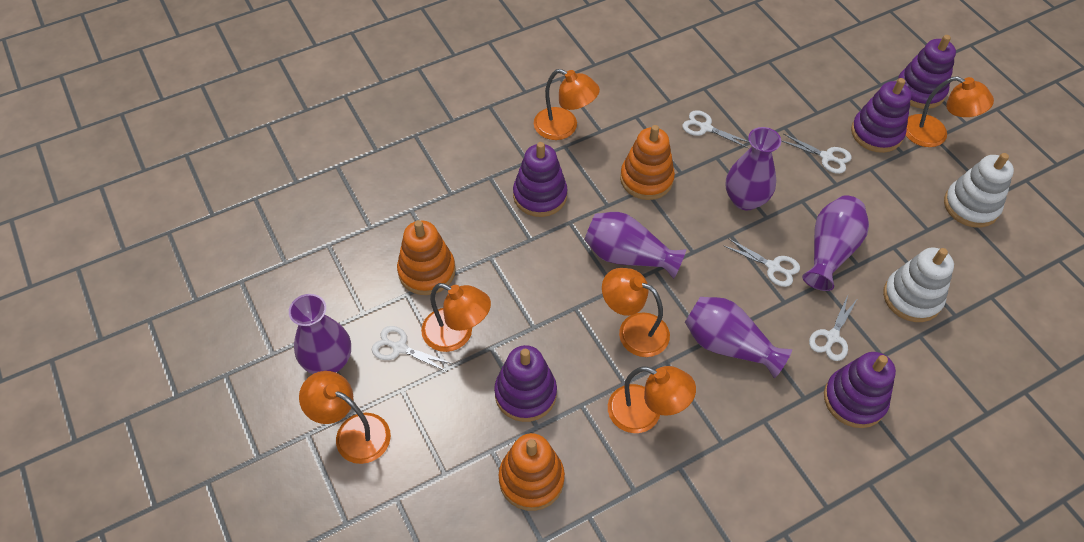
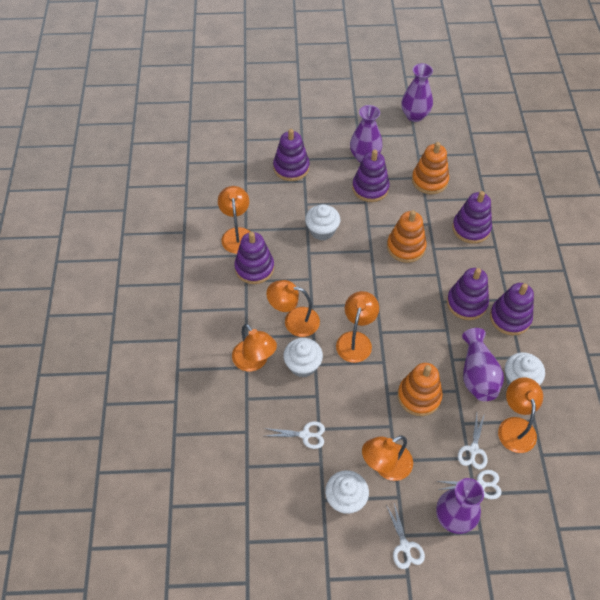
purple stacking toy: 5 -> 6
purple vase: 5 -> 4
white cupcake: 0 -> 4
white scissors: 5 -> 4
white stacking toy: 2 -> 0

